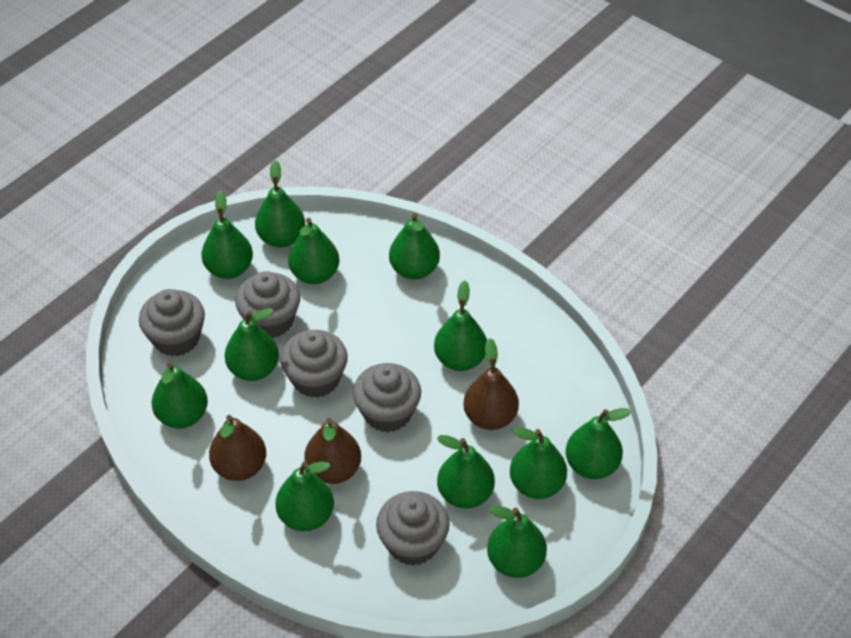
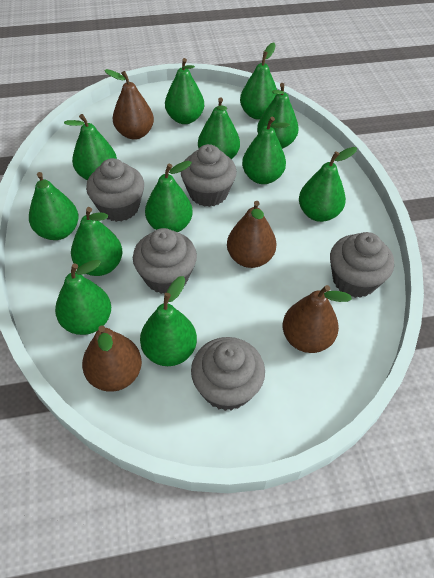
brown pear: 3 -> 4

